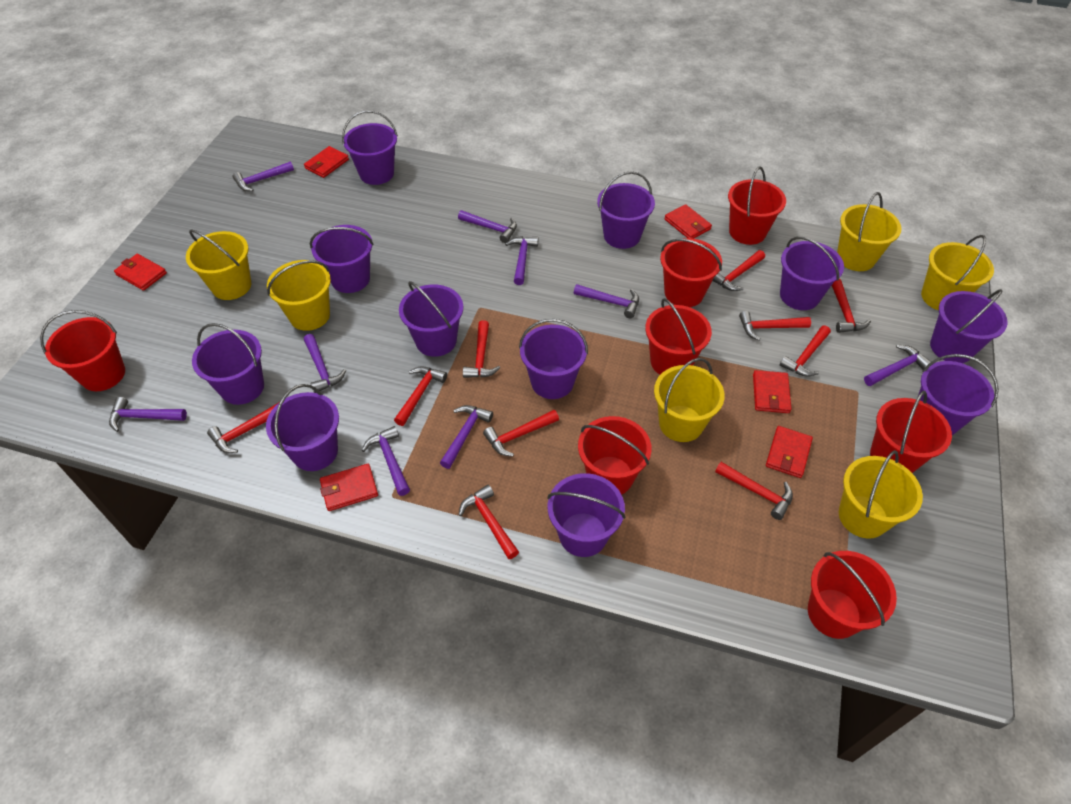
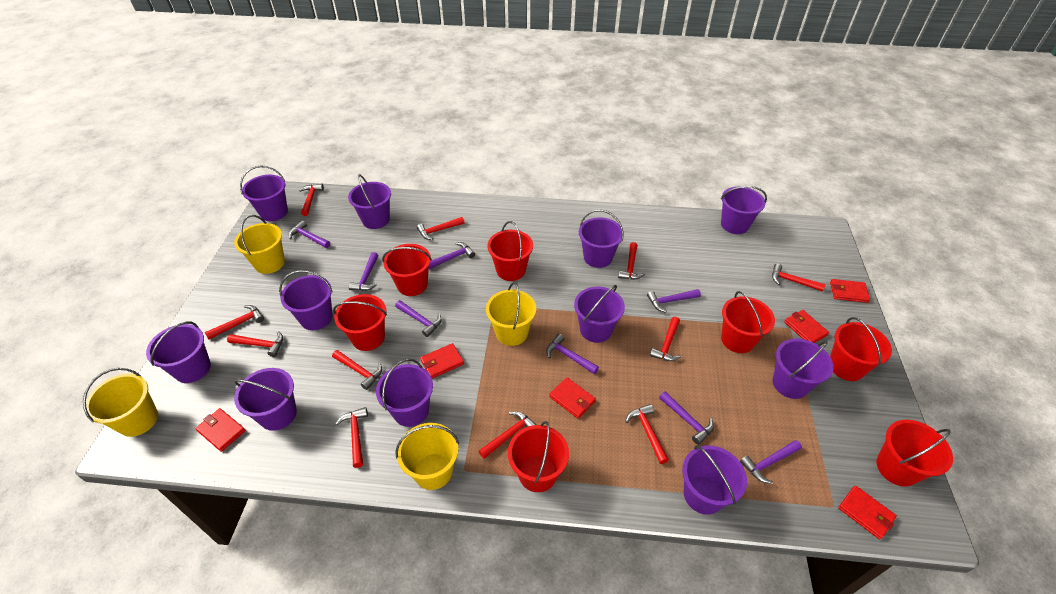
purple hammer: 9 -> 8
red hammer: 10 -> 11
yellow bucket: 6 -> 4

